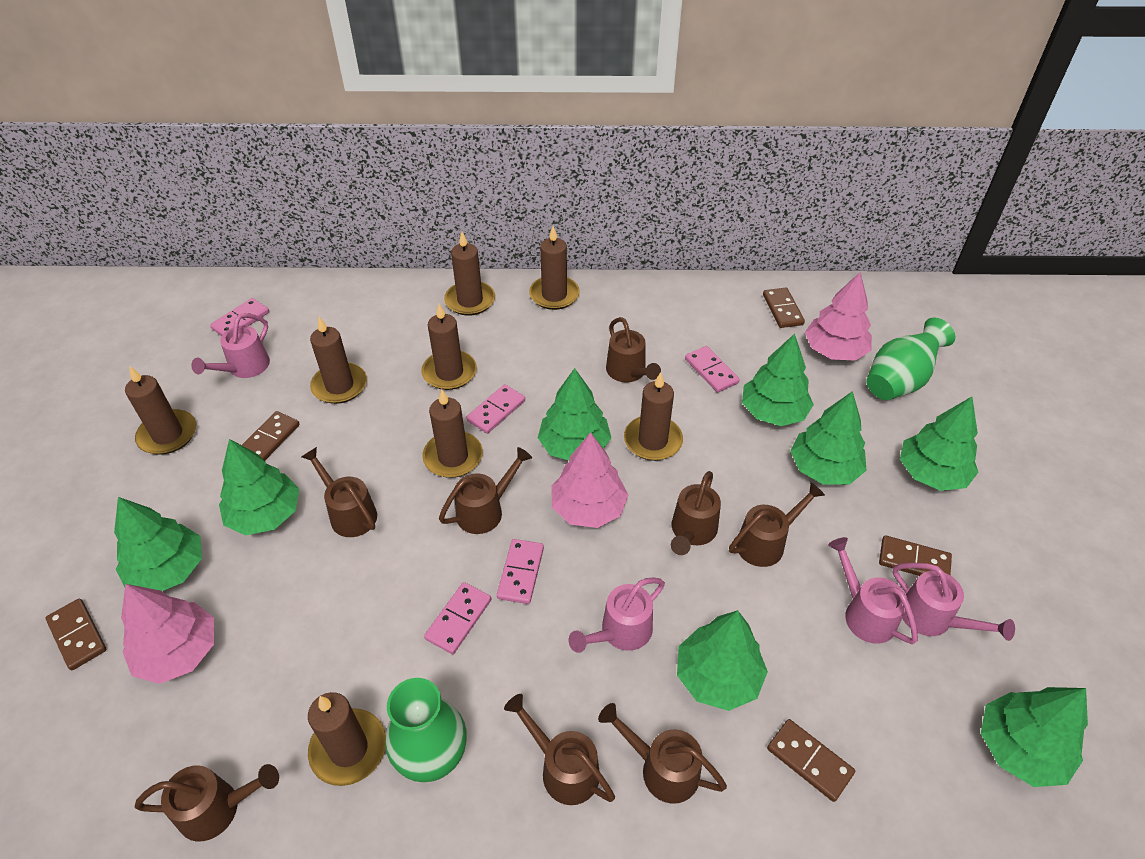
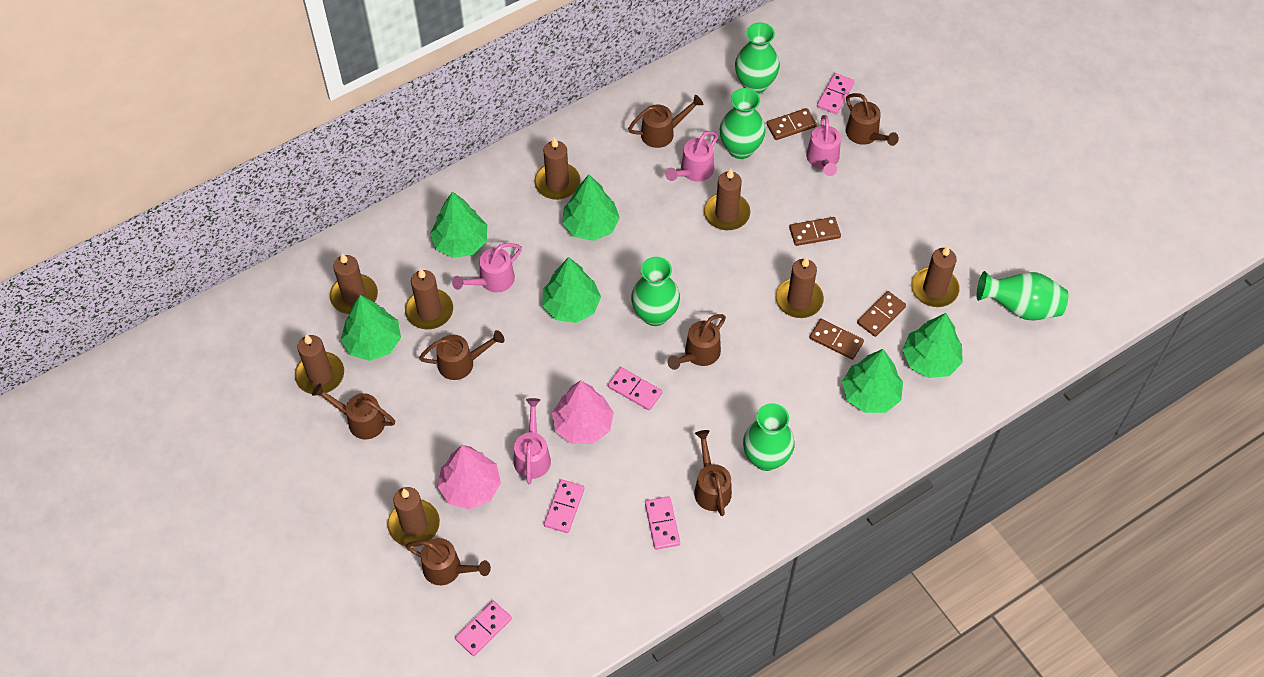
brown domino: 5 -> 4
brown watering can: 8 -> 7
green tree: 8 -> 6
green vase: 2 -> 5
pink tree: 3 -> 2

